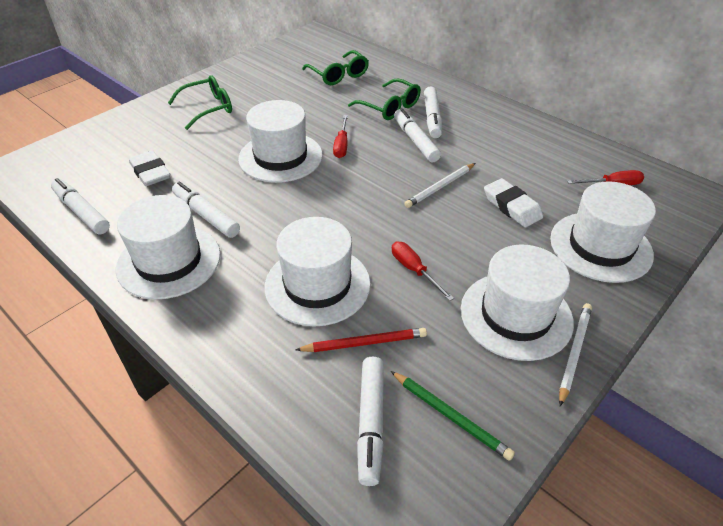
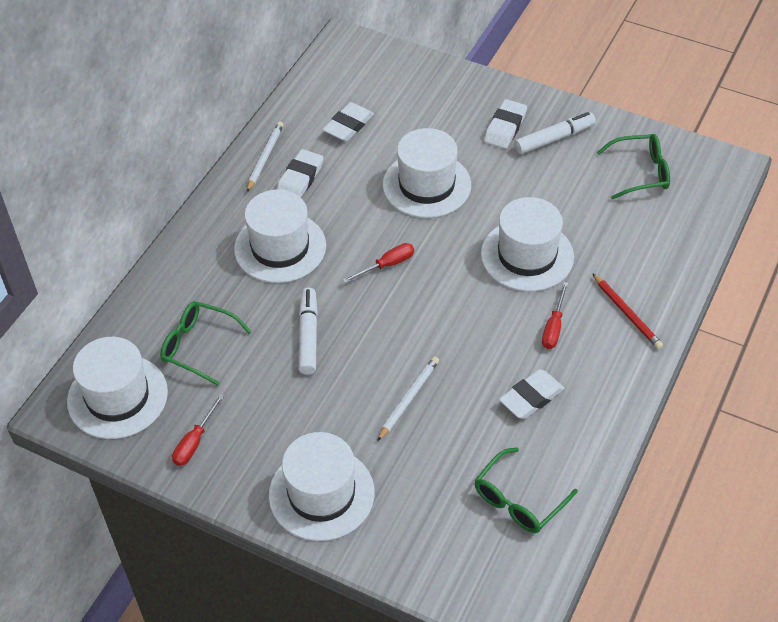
green pencil: 1 -> 0
white eraser: 2 -> 4
white marker: 5 -> 2

